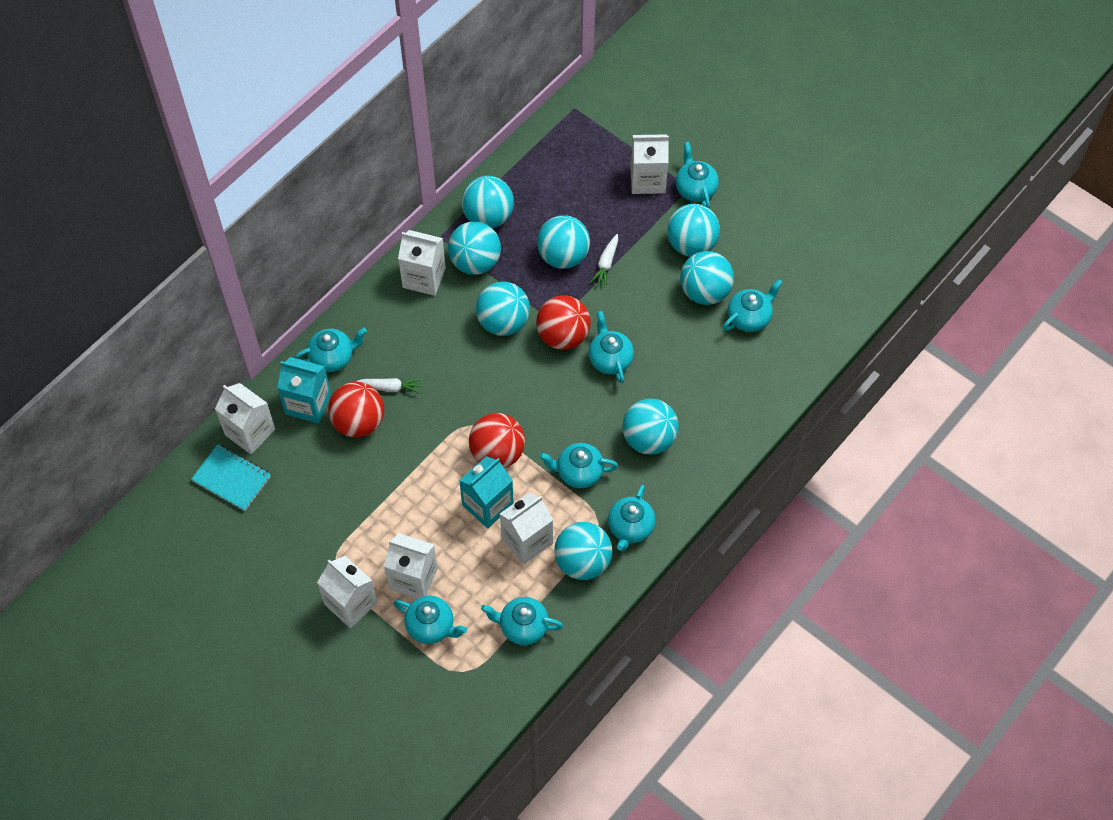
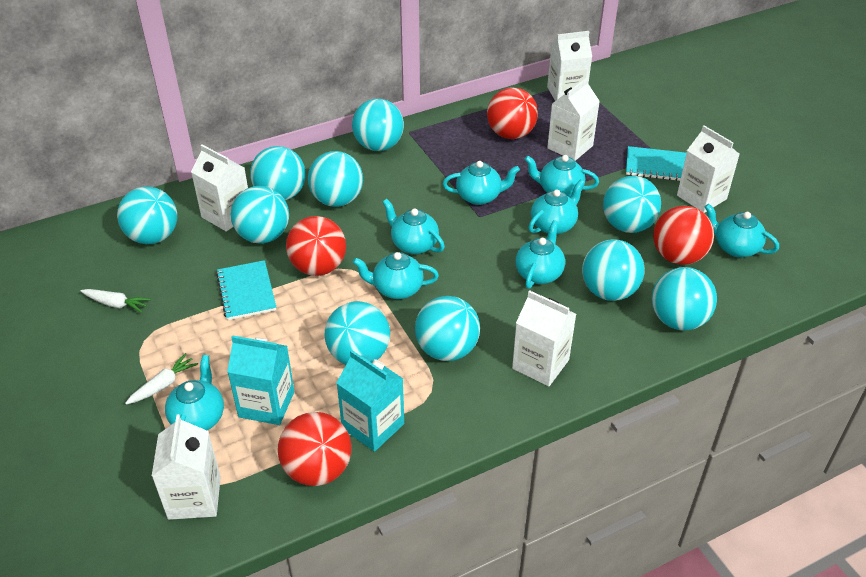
red ball: 3 -> 4
turquoise ball: 8 -> 10
turquoise notebook: 1 -> 2

